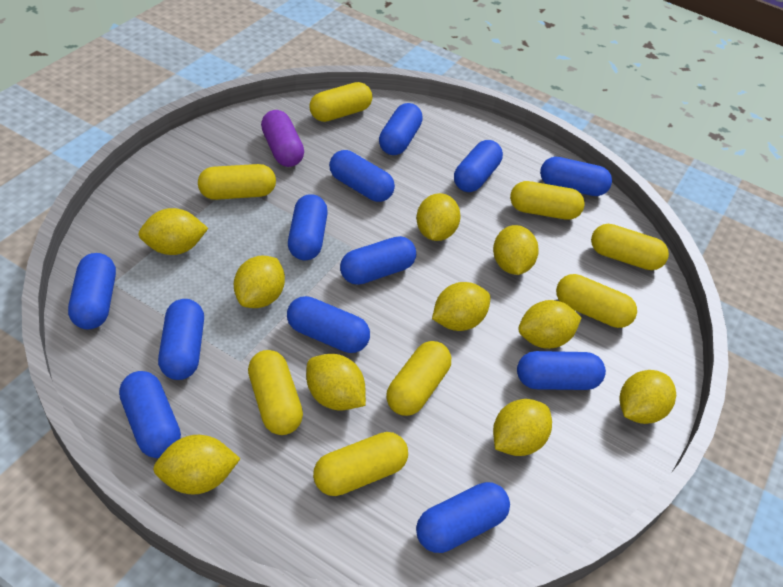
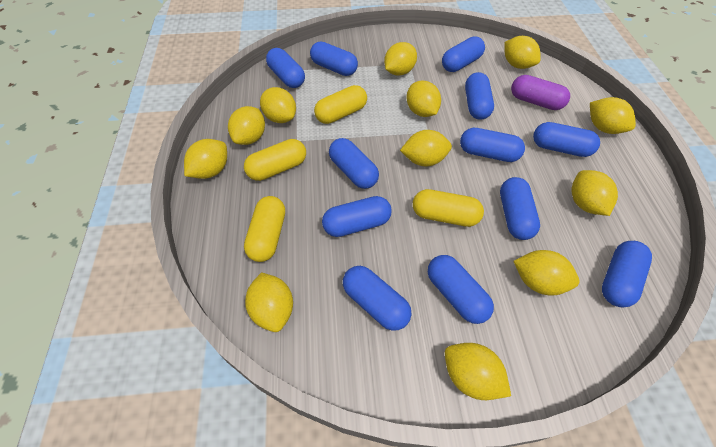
yellow capsule: 8 -> 4
yellow lemon: 10 -> 12

